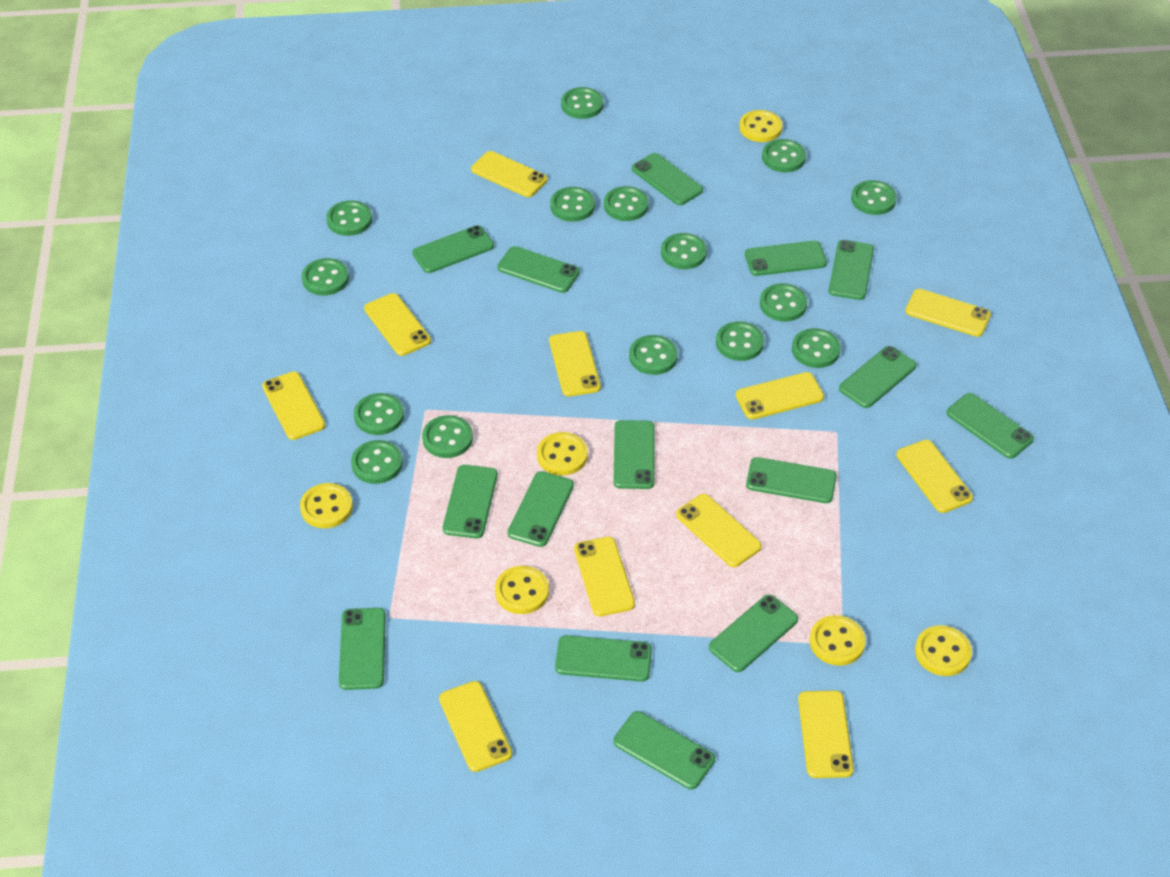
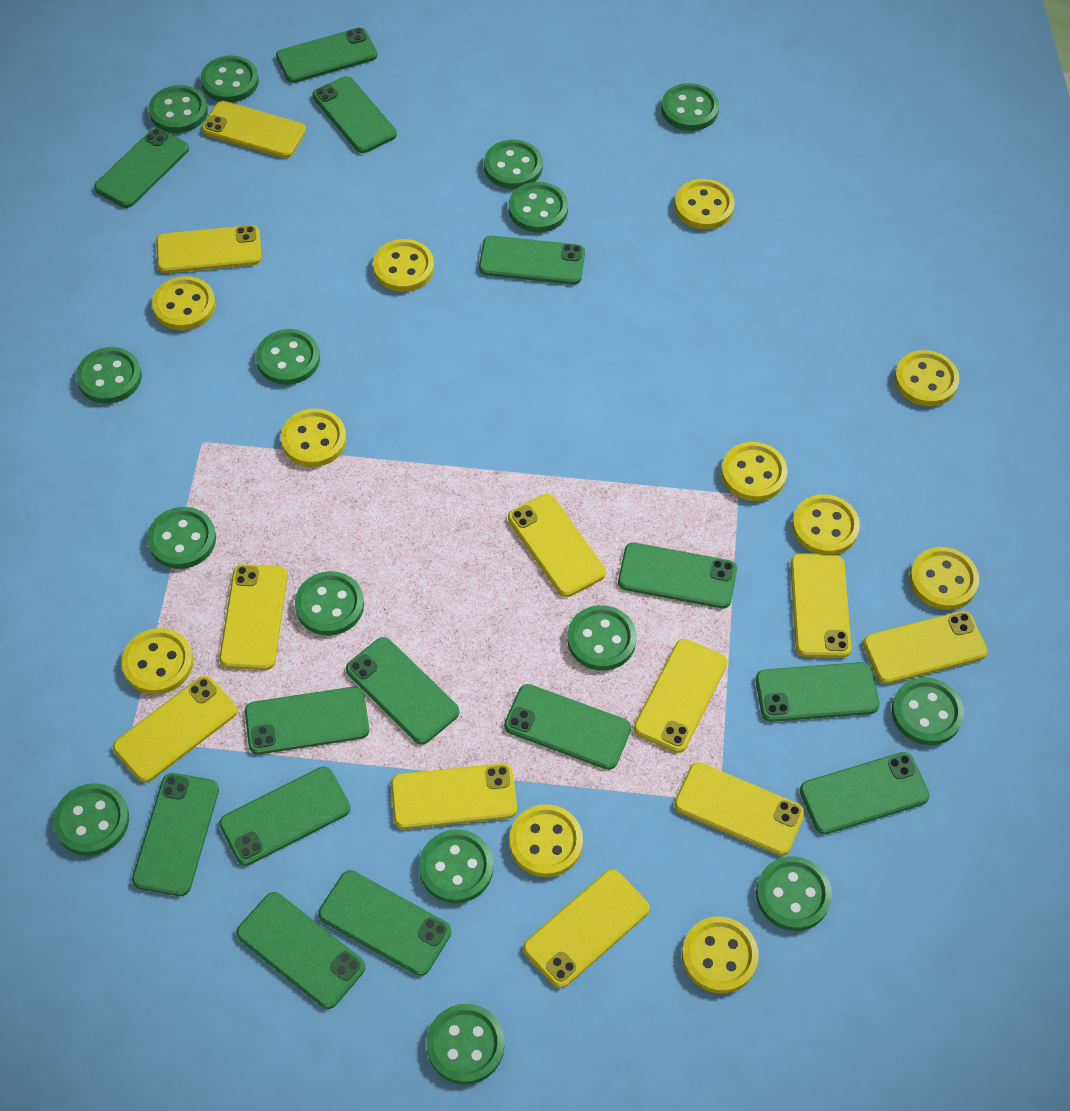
green phone: 15 -> 14
yellow button: 6 -> 11

